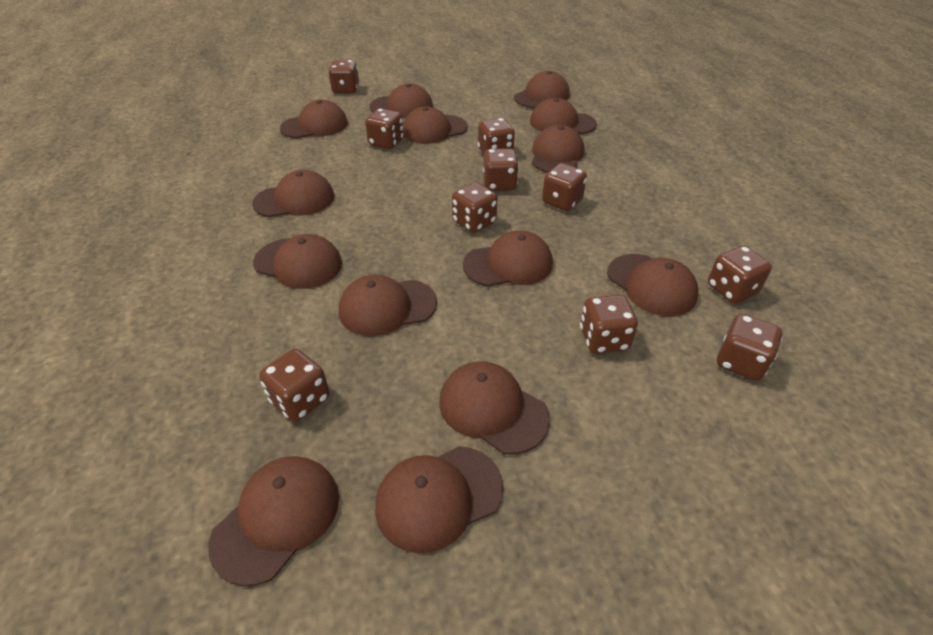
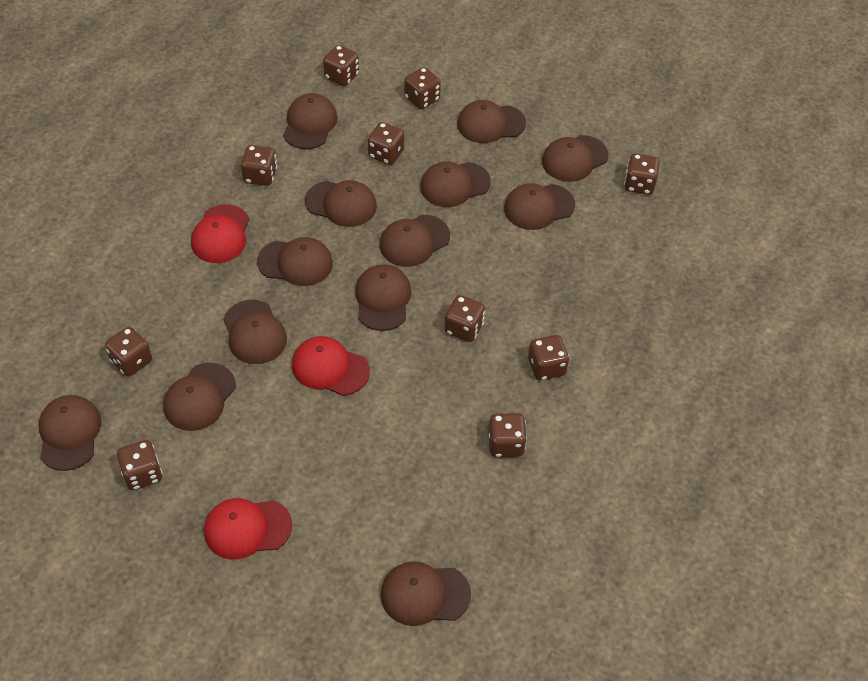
brown cap: 14 -> 13
red cap: 0 -> 3

